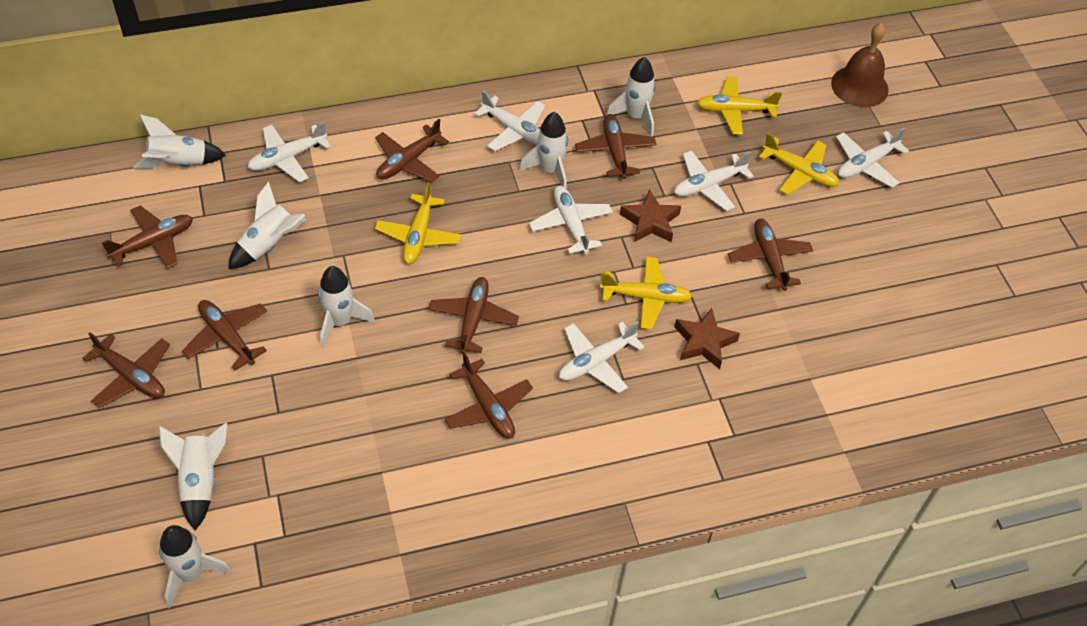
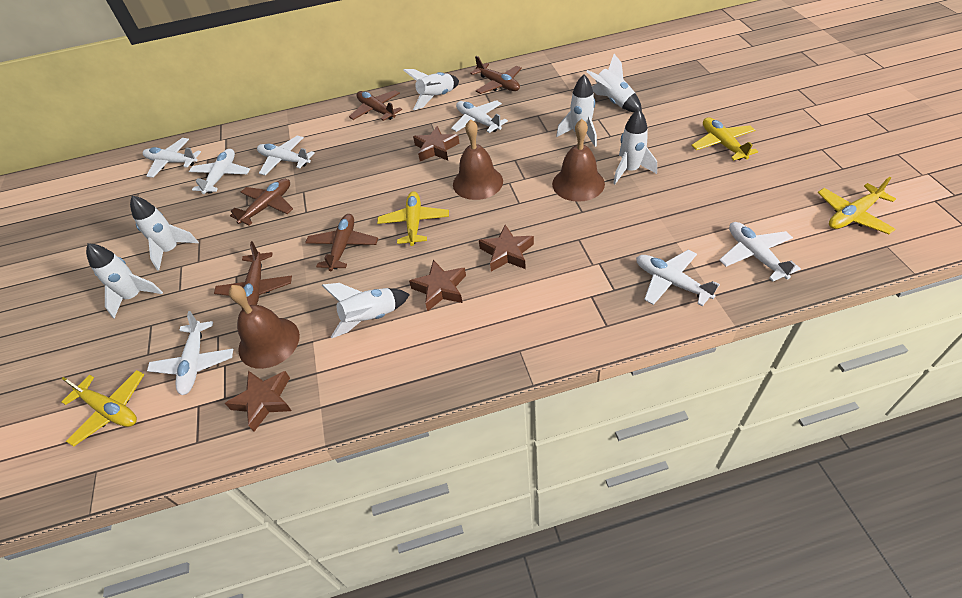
brown bell: 1 -> 3
brown plane: 8 -> 5
brown star: 2 -> 4
white plane: 6 -> 7

